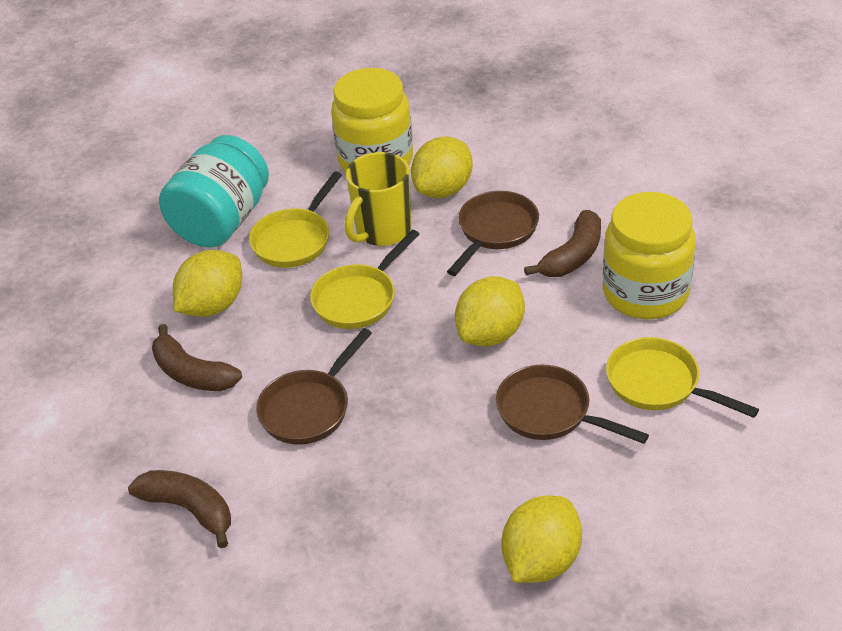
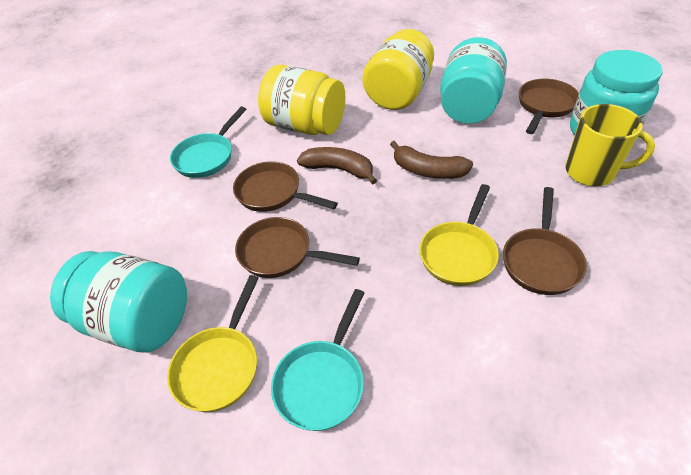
brown banana: 3 -> 2
brown pan: 3 -> 4
turquoise jar: 1 -> 3
turquoise pan: 0 -> 2
yellow lemon: 4 -> 0
yellow pan: 3 -> 2

